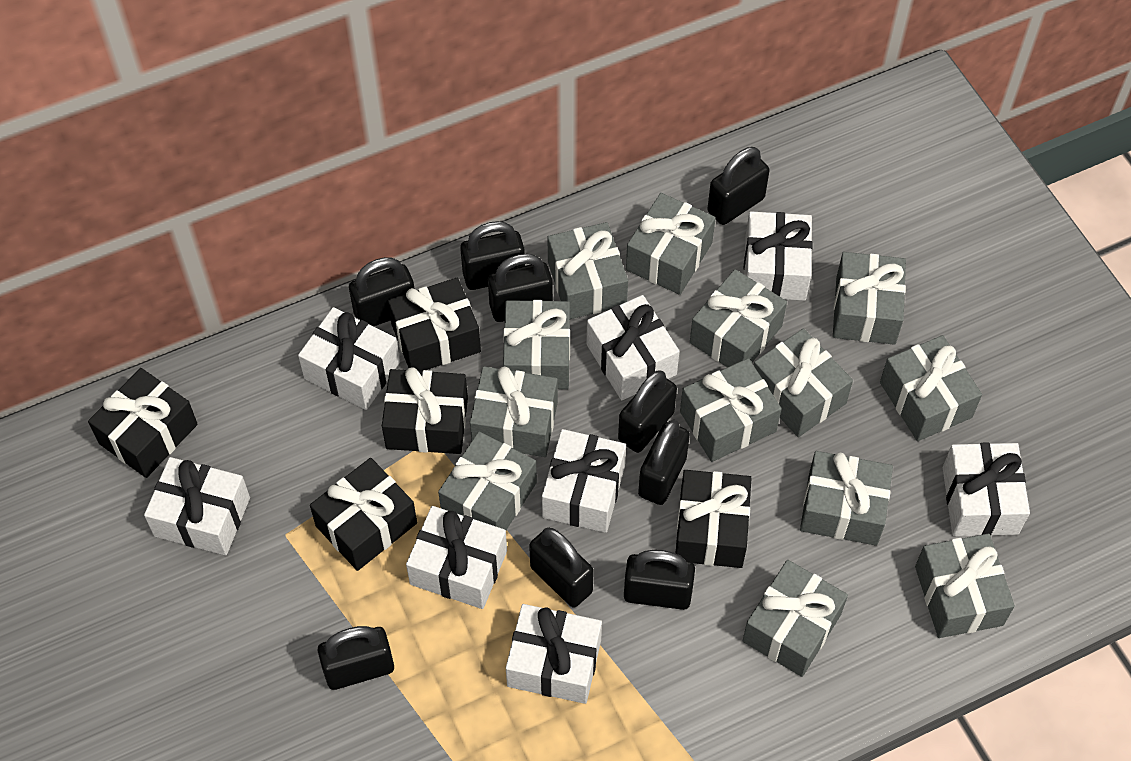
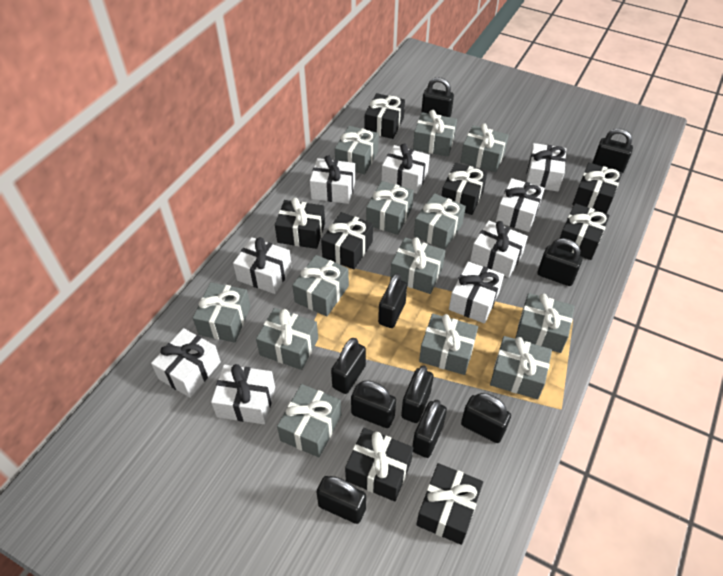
black gift: 5 -> 8
black padlock: 9 -> 10
white gift: 8 -> 9

